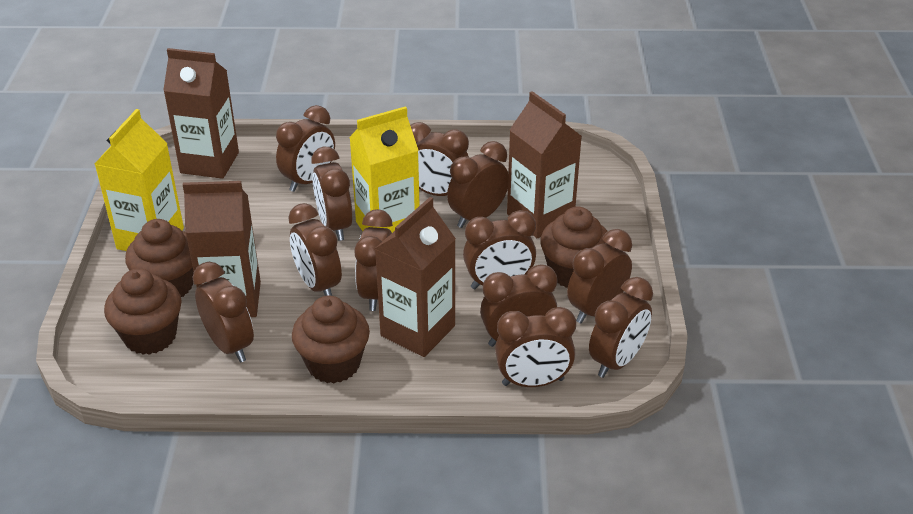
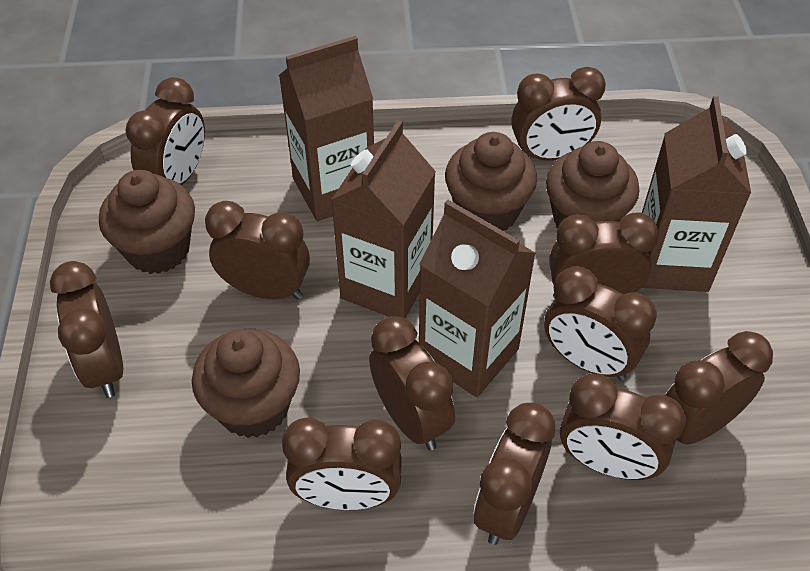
brown clock: 12 -> 11
yellow carton: 2 -> 0

